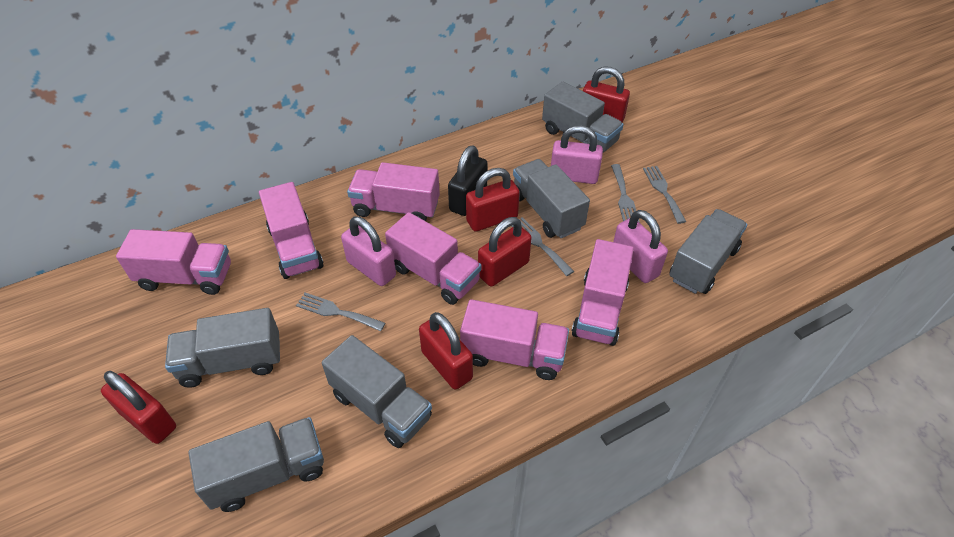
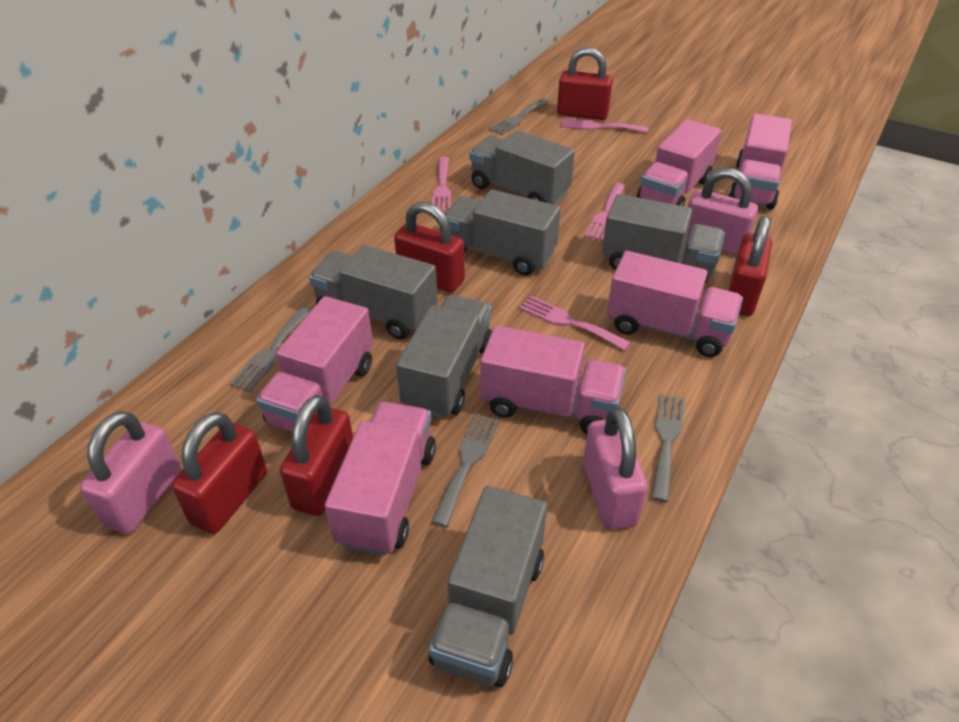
black padlock: 1 -> 0
pink fork: 0 -> 4

